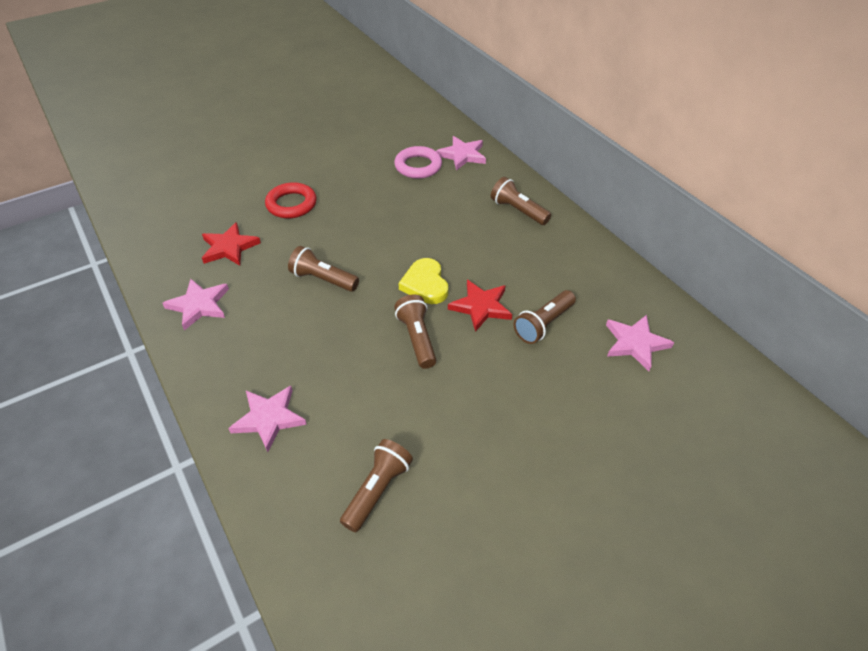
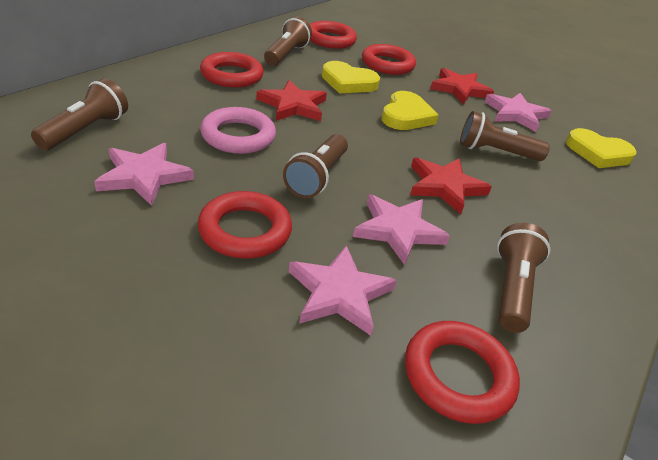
red ring: 1 -> 5
red star: 2 -> 3
yellow heart: 1 -> 3

